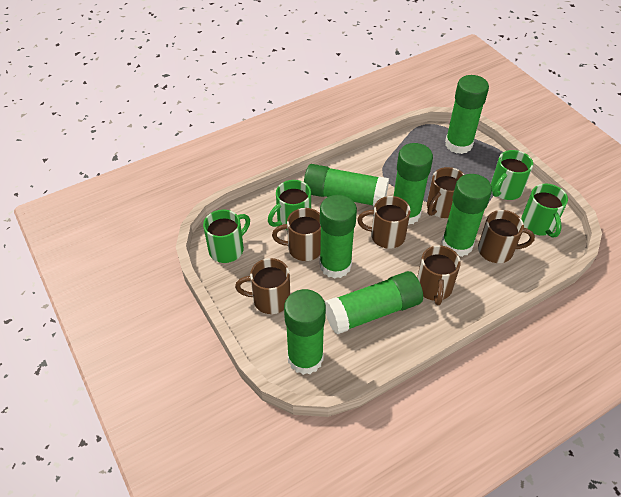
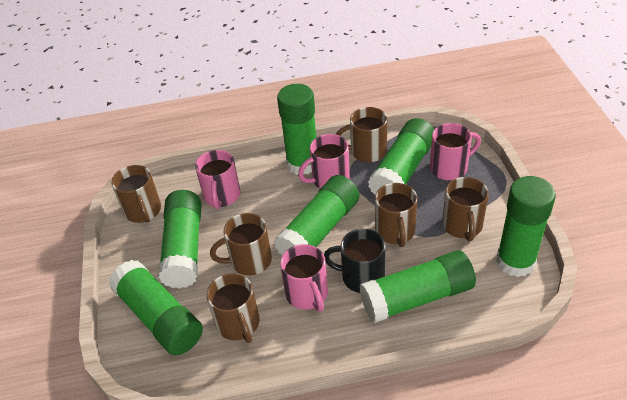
black mug: 0 -> 1
green mug: 4 -> 0
pink mug: 0 -> 4

